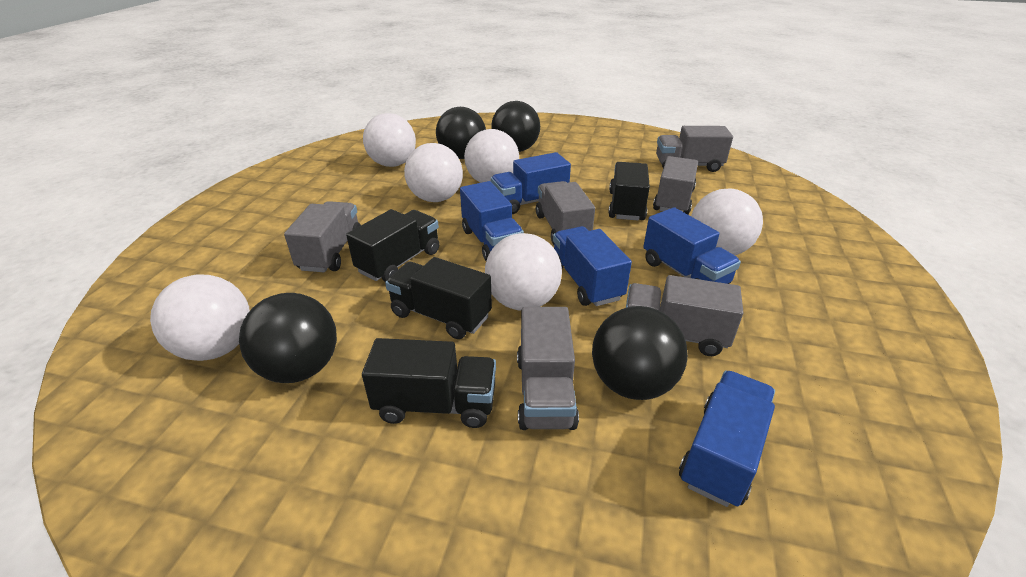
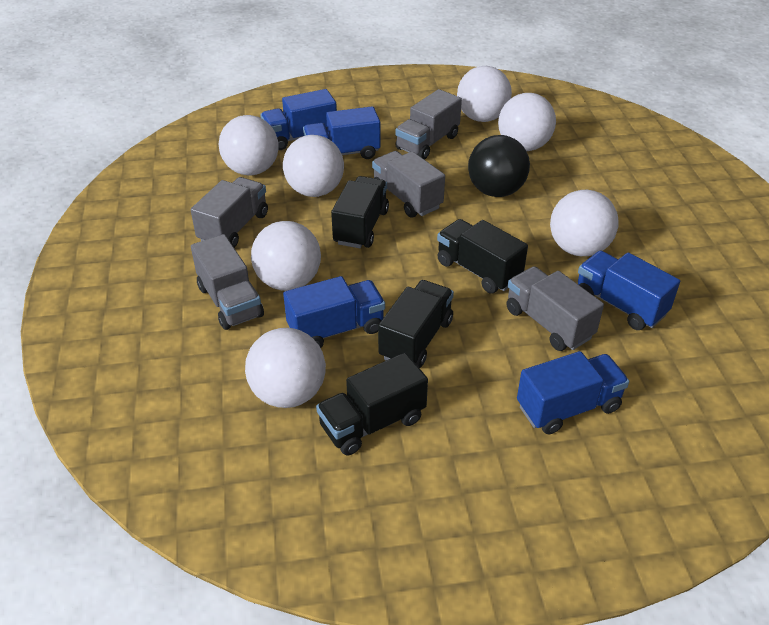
black ball: 4 -> 1
grey truck: 6 -> 5
white ball: 6 -> 7

